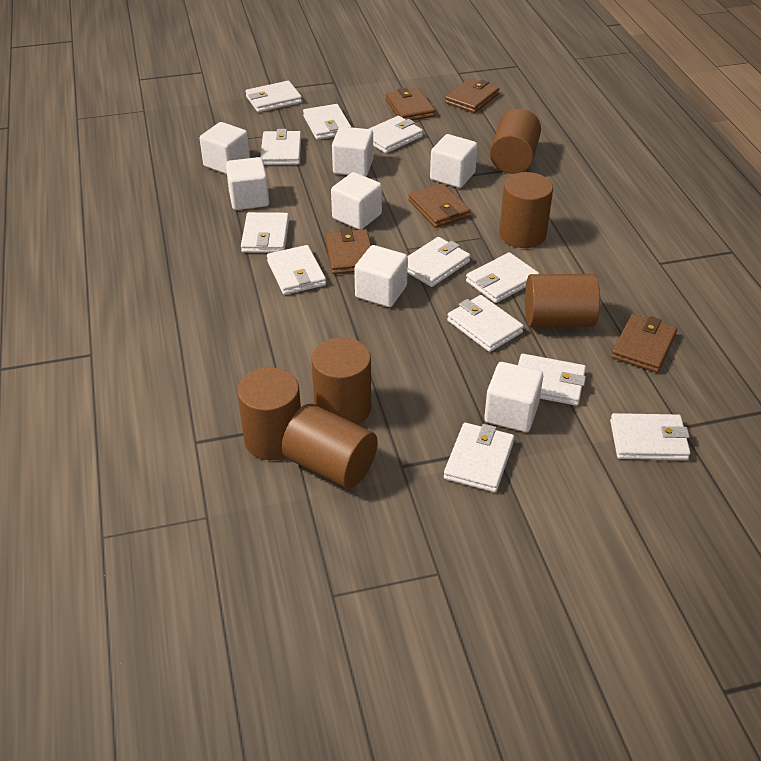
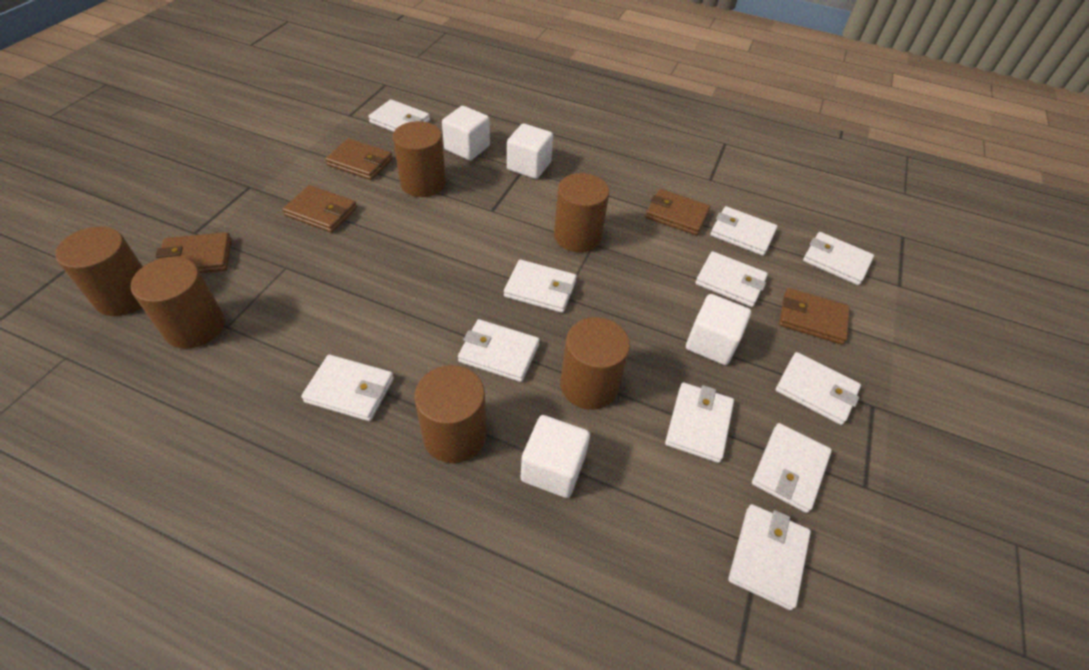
white cube: 7 -> 4
white wallet: 12 -> 11

